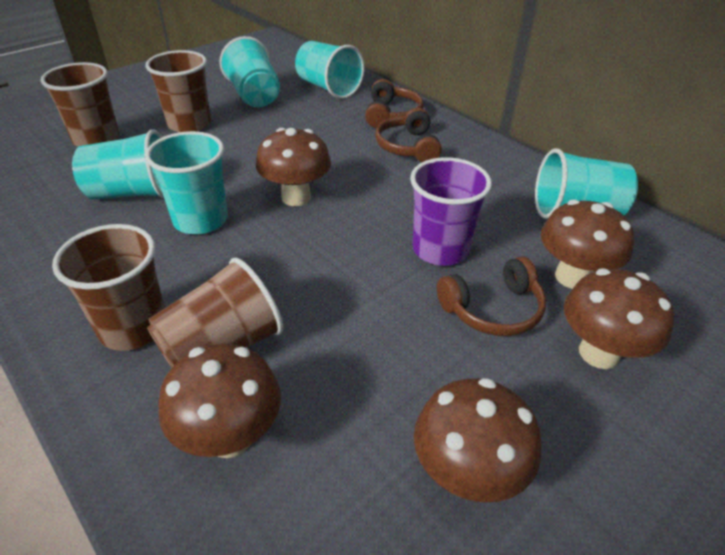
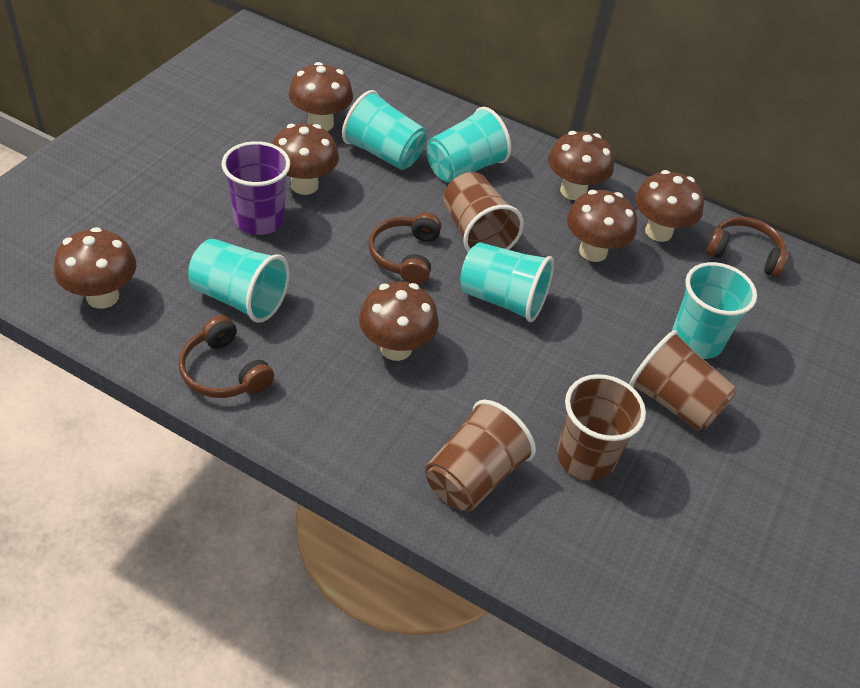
brown mushroom: 5 -> 7

